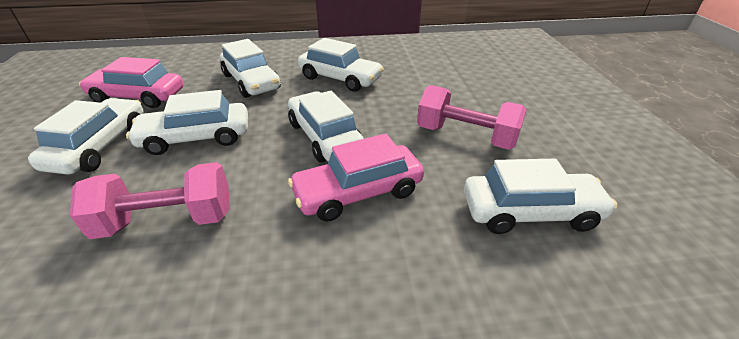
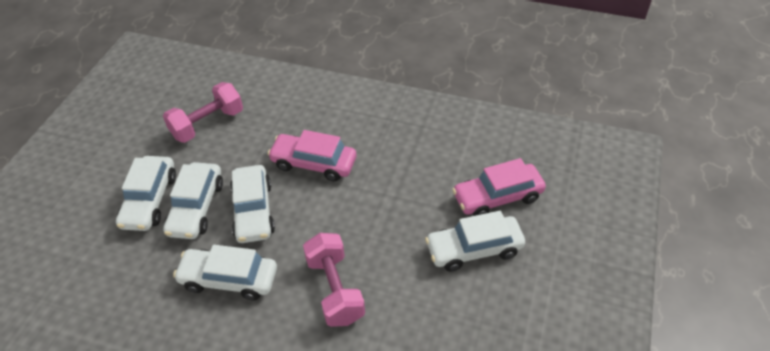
white car: 6 -> 5

